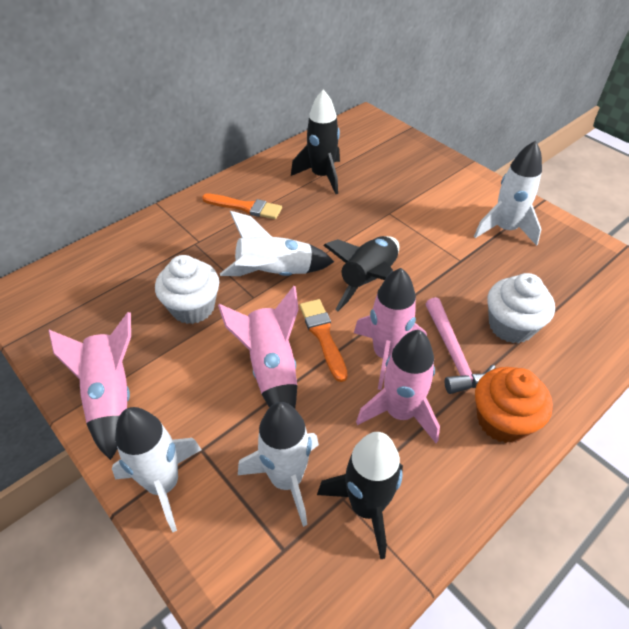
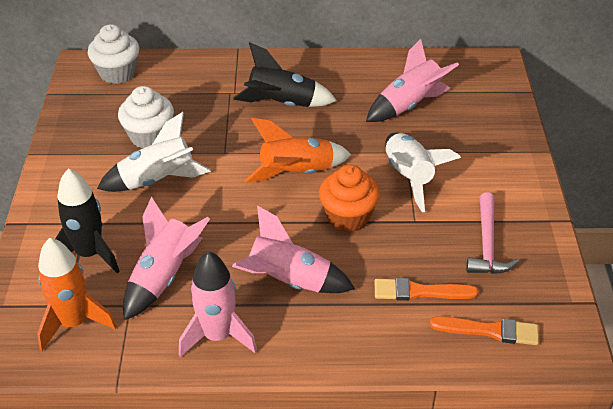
black rocket: 3 -> 2
orange rocket: 0 -> 2
white rocket: 4 -> 2

